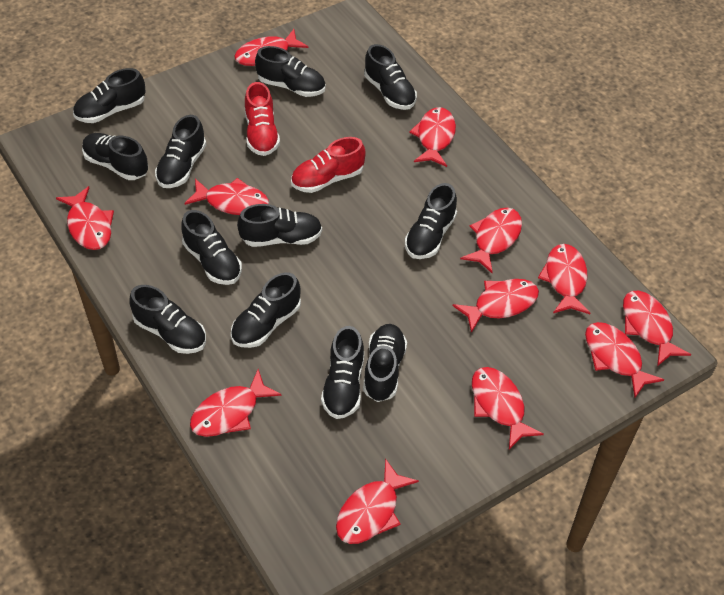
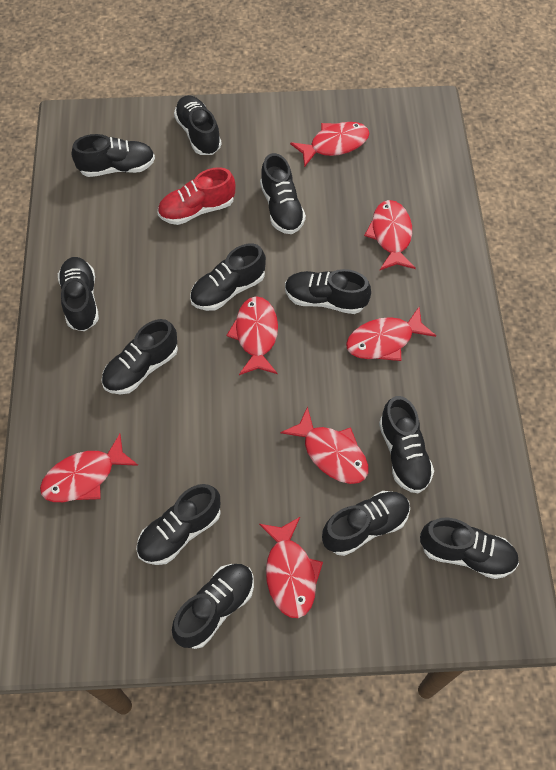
red fish: 12 -> 7
red shoe: 2 -> 1

